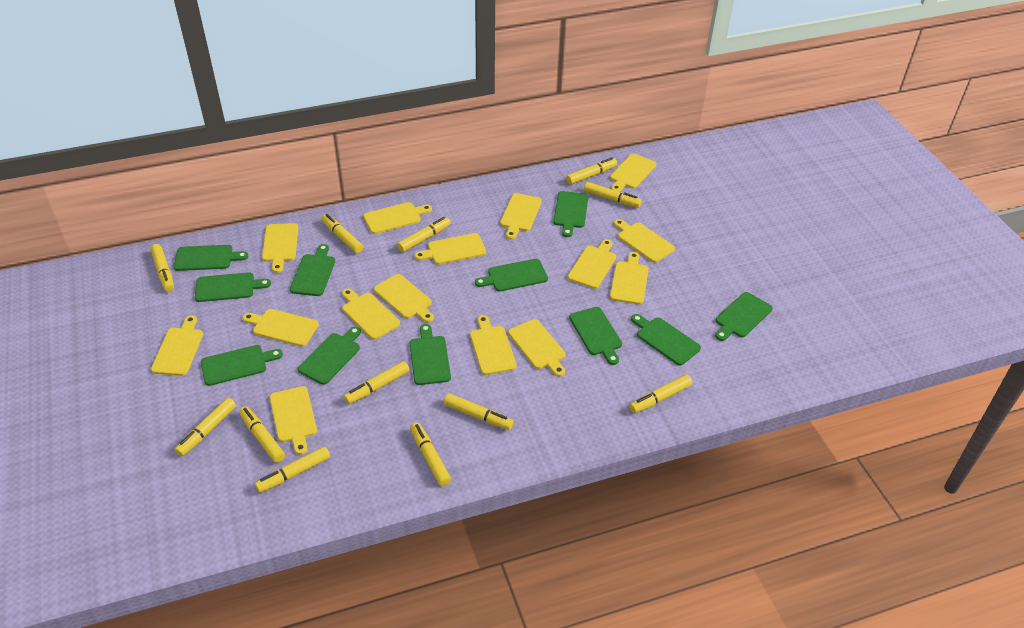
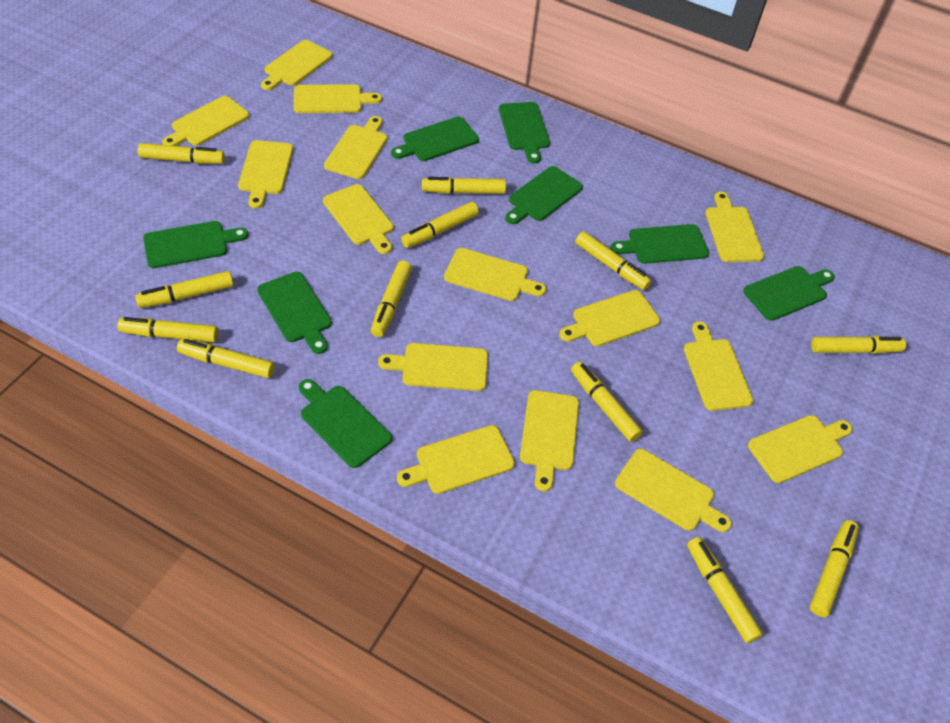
green cutting board: 11 -> 8

